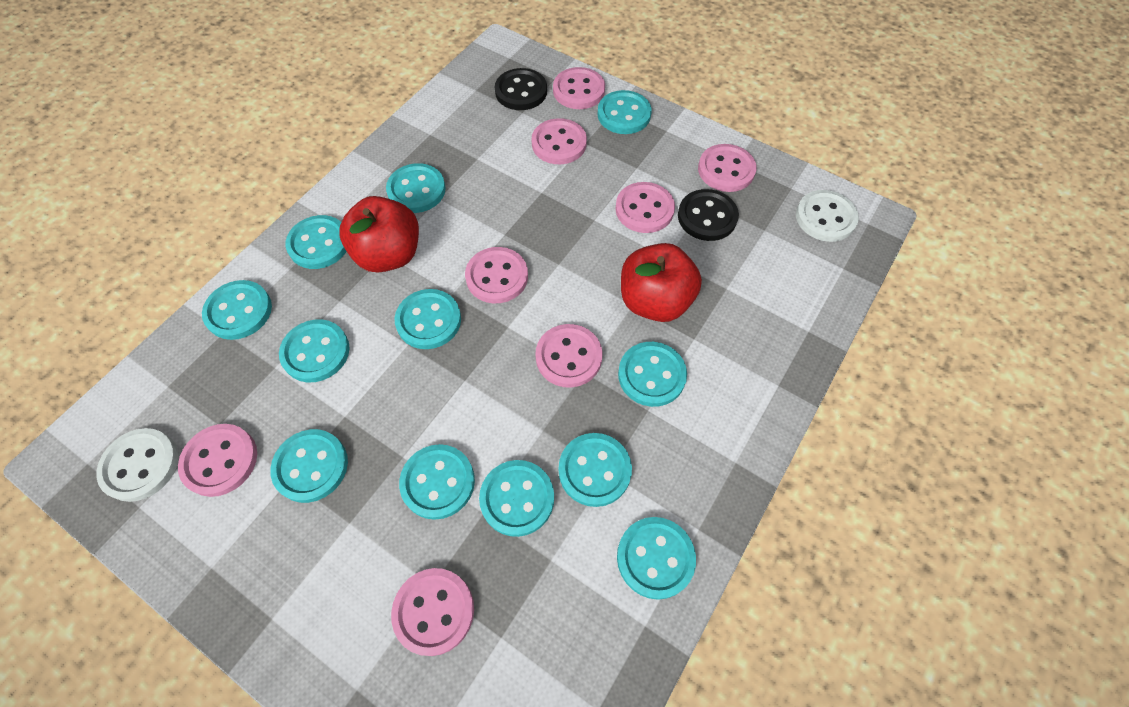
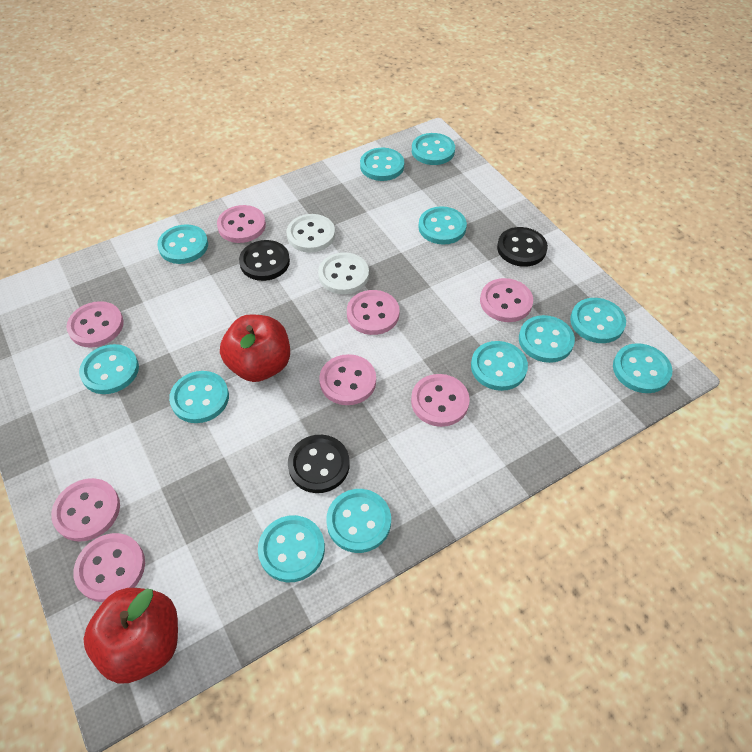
black button: 2 -> 3

